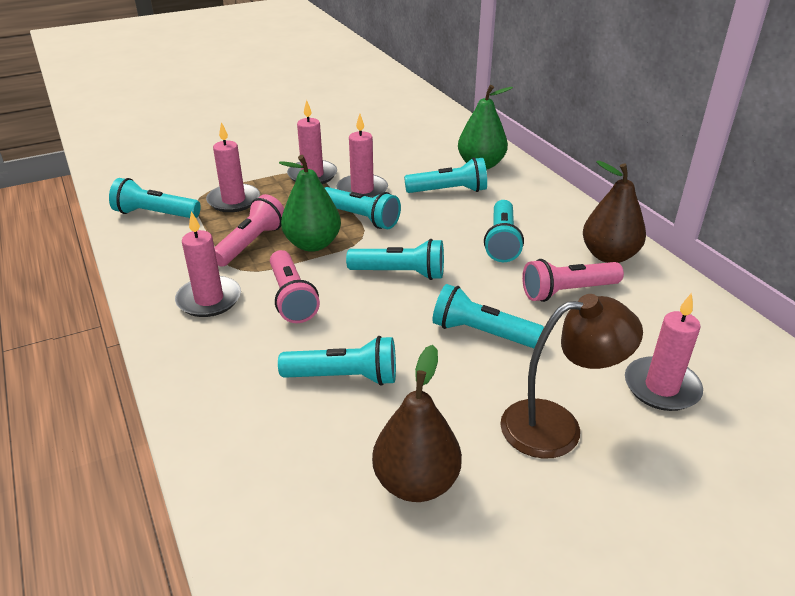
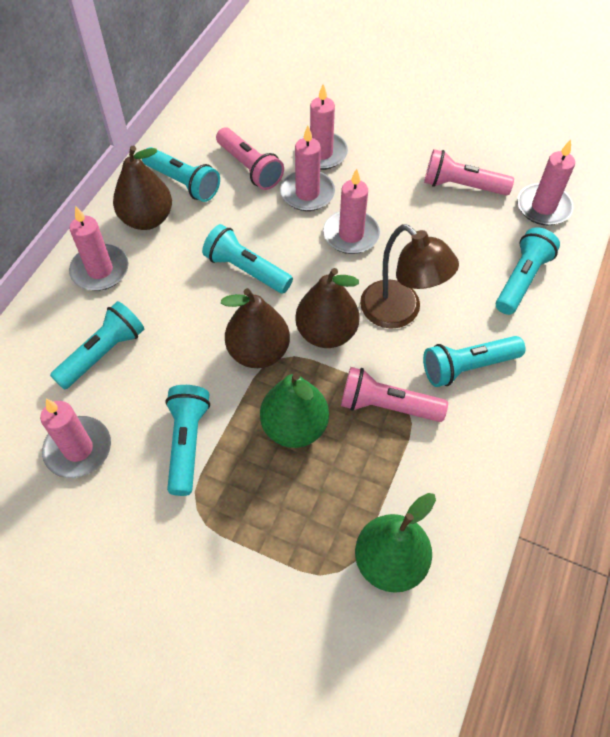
brown pear: 2 -> 3
pink candle: 5 -> 6
turquoise flashlight: 7 -> 6

